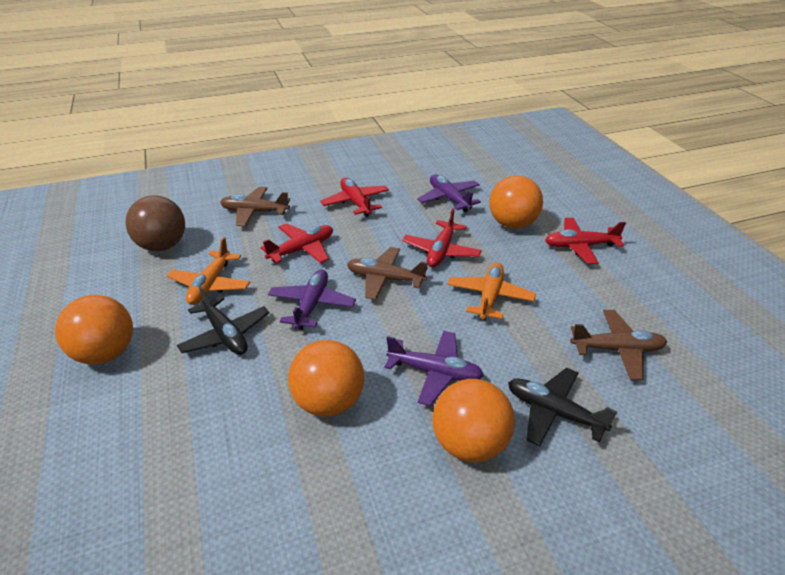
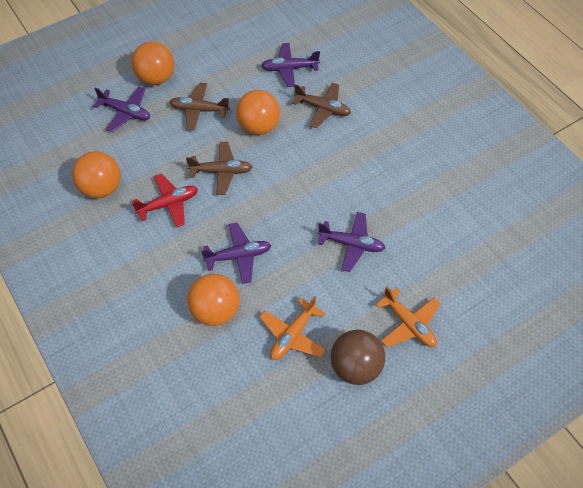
black plane: 2 -> 0
purple plane: 3 -> 4
red plane: 4 -> 1

